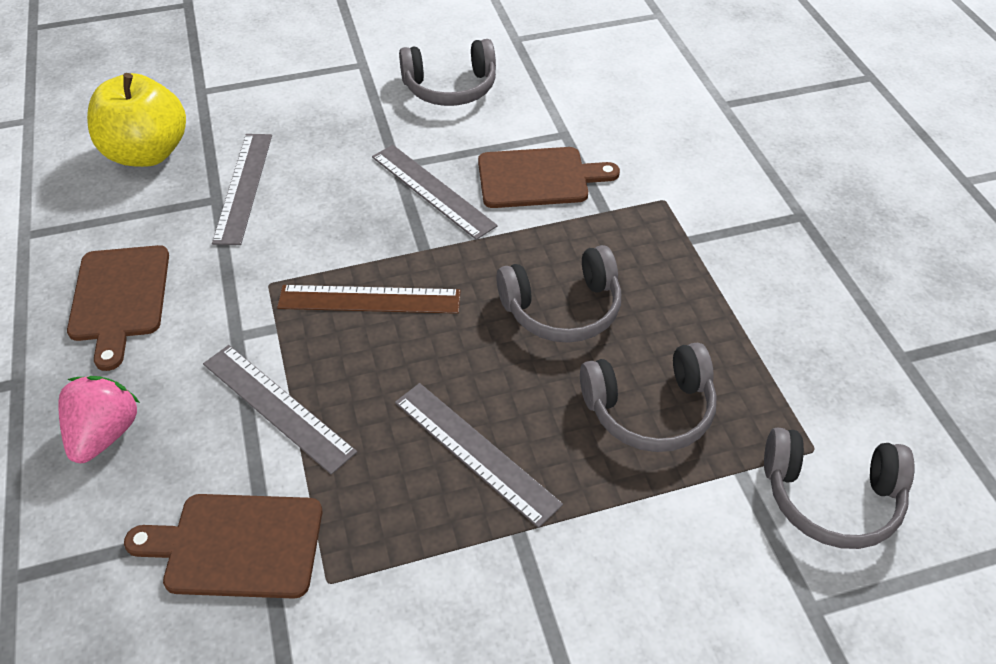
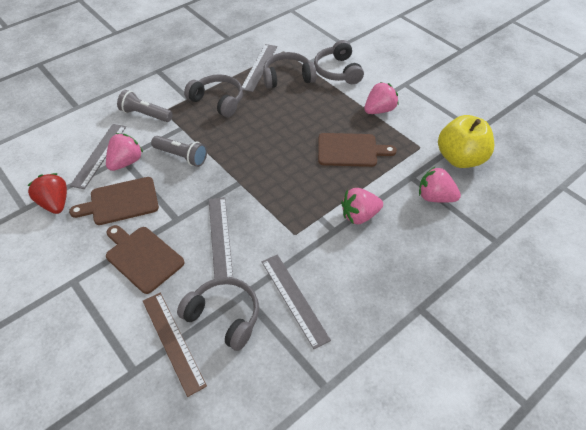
grey flashlight: 0 -> 2
pink strawberry: 1 -> 4
red strawberry: 0 -> 1

